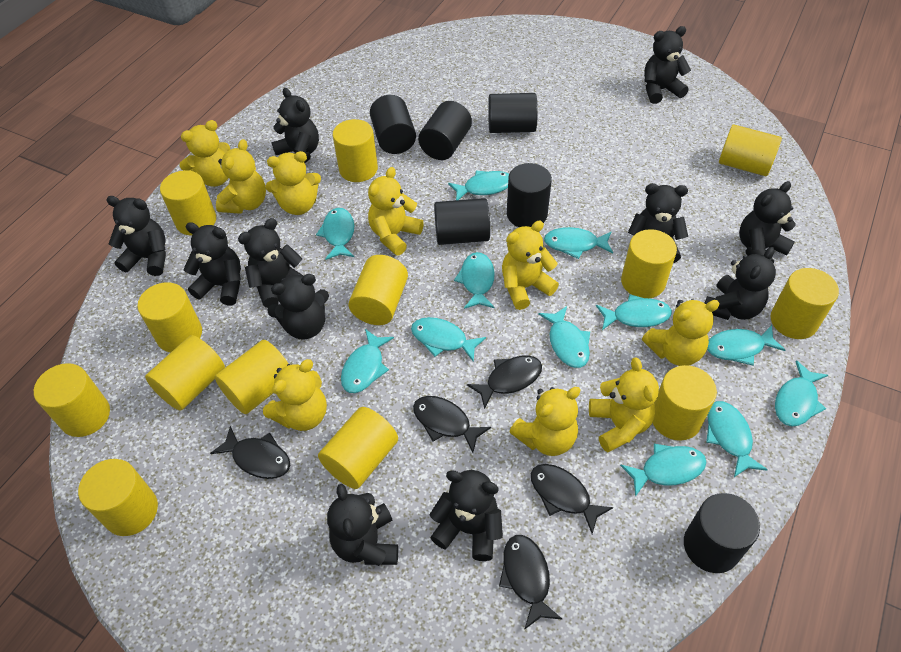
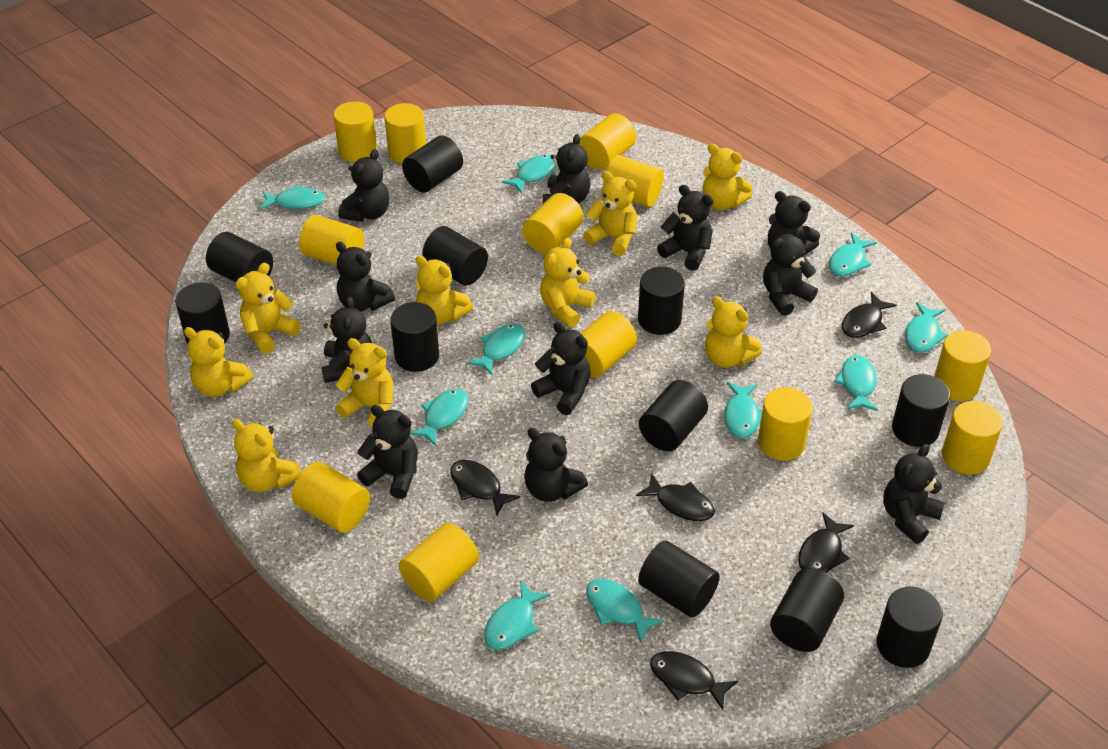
black cylinder: 6 -> 11
turquoise fish: 12 -> 10
yellow cylinder: 13 -> 12

